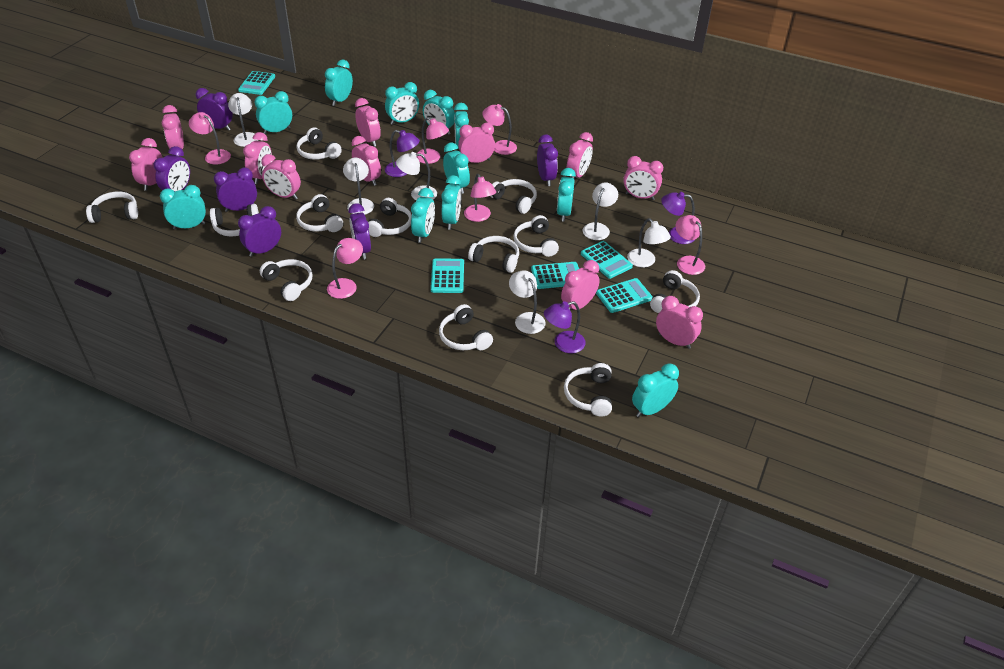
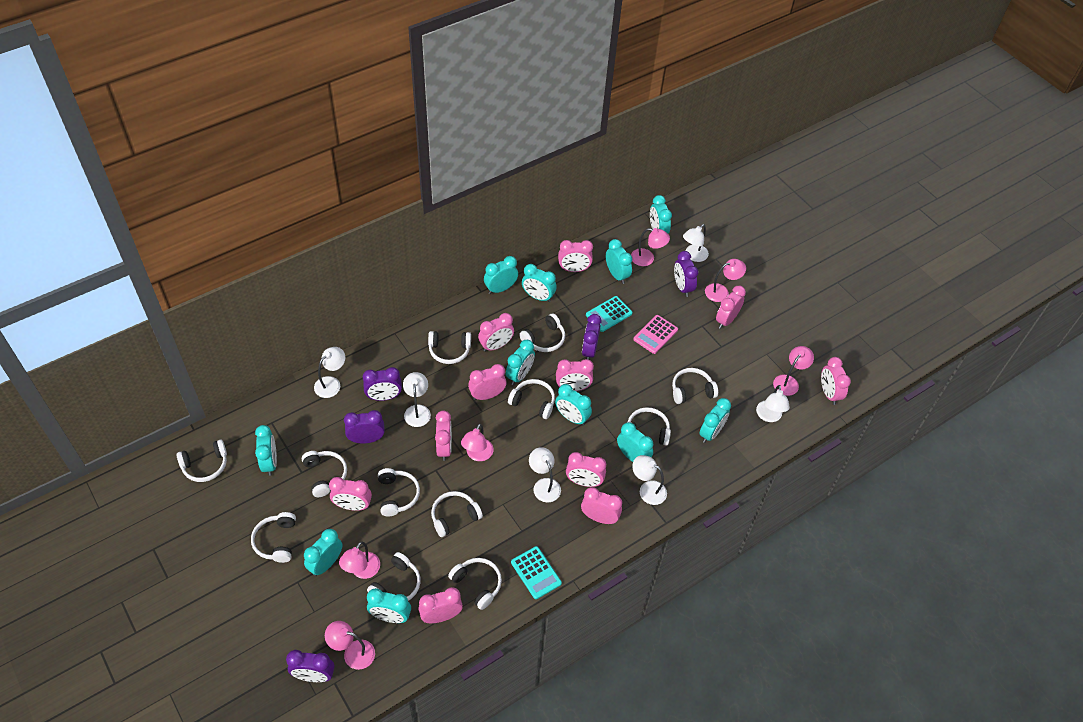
pink calculator: 0 -> 1
purple clock: 6 -> 5
purple lamp: 3 -> 0
turquoise calculator: 5 -> 2

